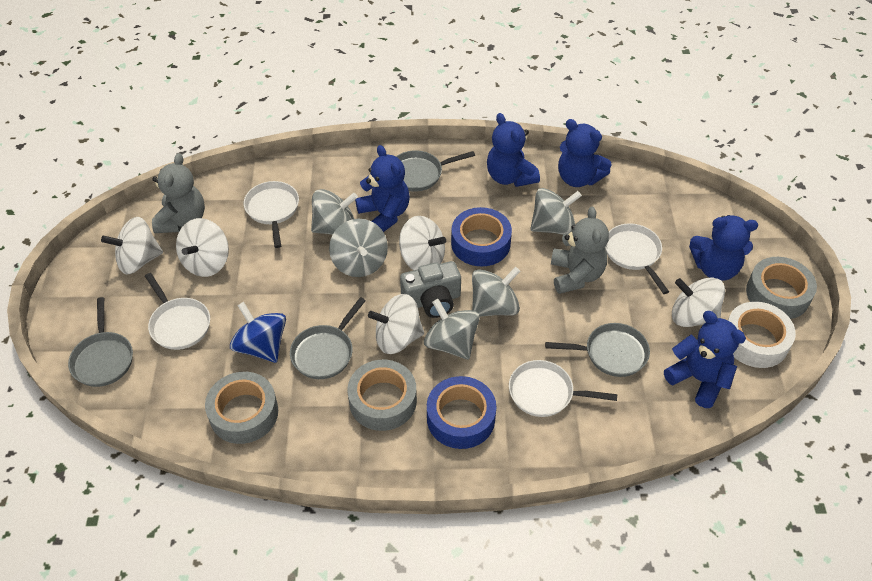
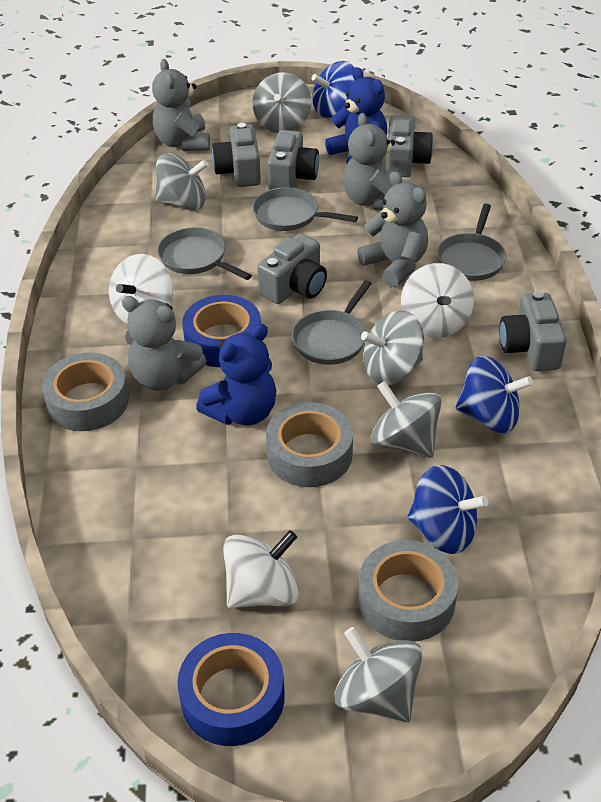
blue spinning top: 1 -> 3
blue teddy bear: 5 -> 2
grey camera: 1 -> 5
grey teddy bear: 2 -> 4
white pan: 4 -> 0
white spinning top: 5 -> 3
white tape: 1 -> 0

